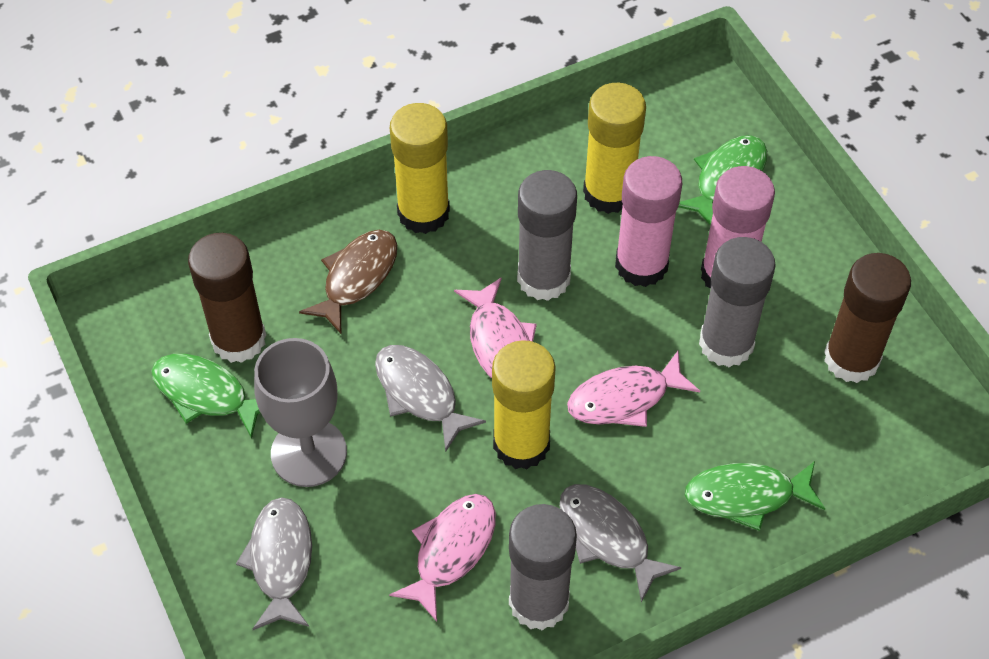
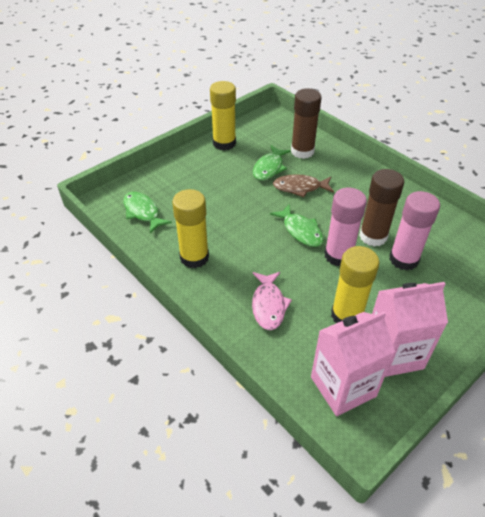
grey fish: 3 -> 0
grey glue stick: 3 -> 0
grey goblet: 1 -> 0
pink carton: 0 -> 2
pink fish: 3 -> 1

